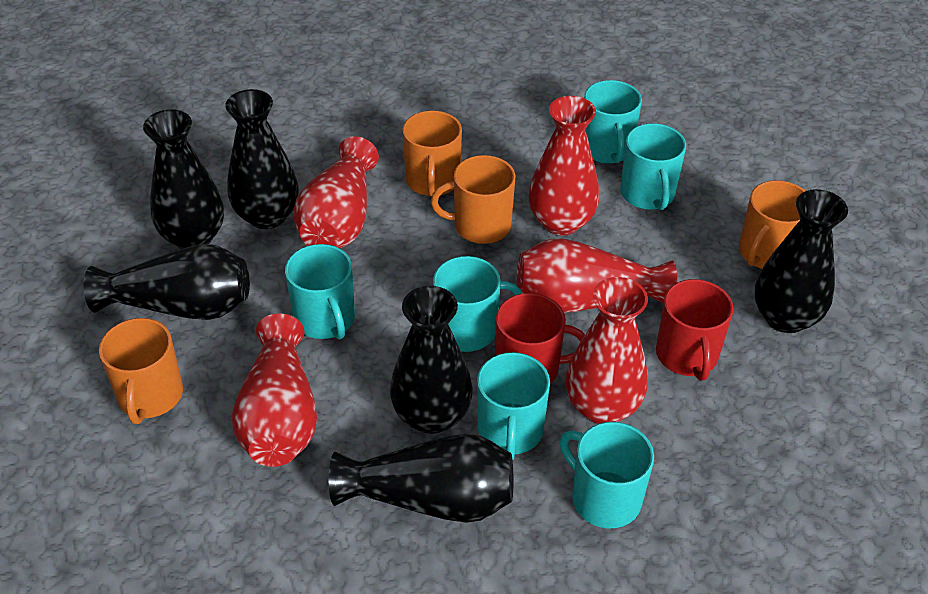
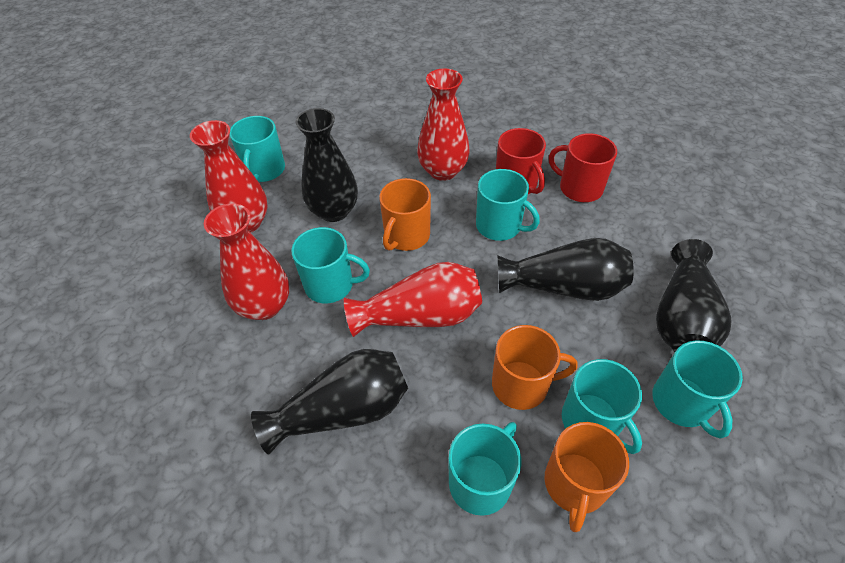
black vase: 6 -> 4
orange mug: 4 -> 3
red vase: 5 -> 4

